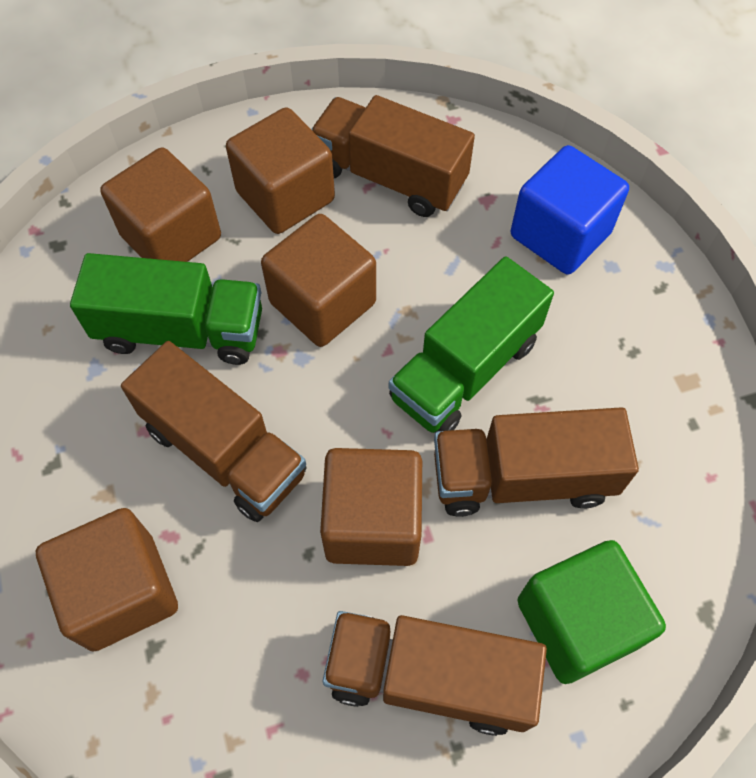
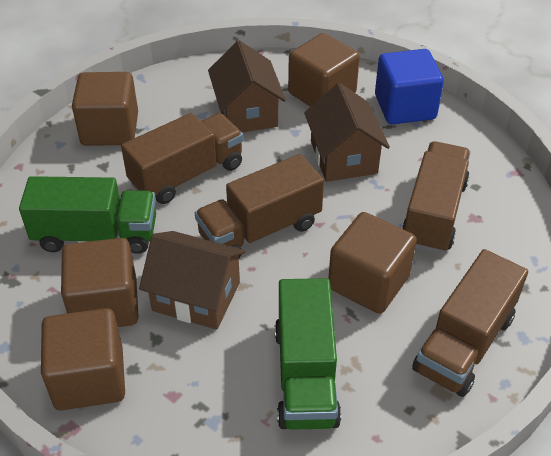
brown house: 0 -> 3
green cube: 1 -> 0

